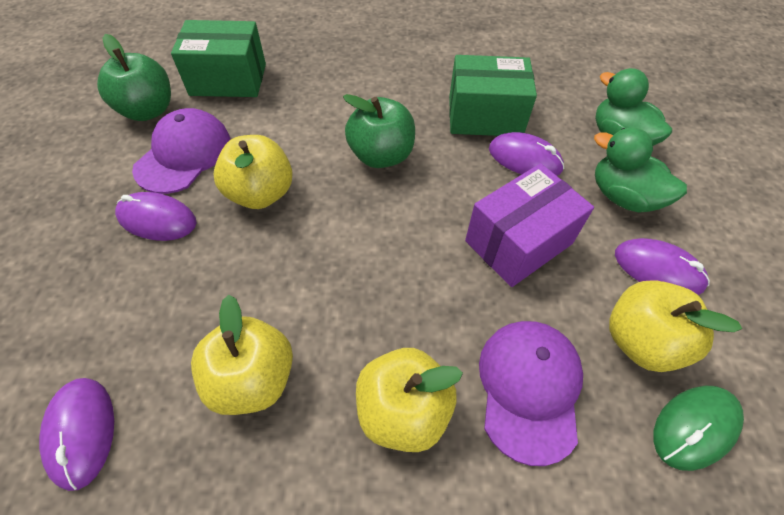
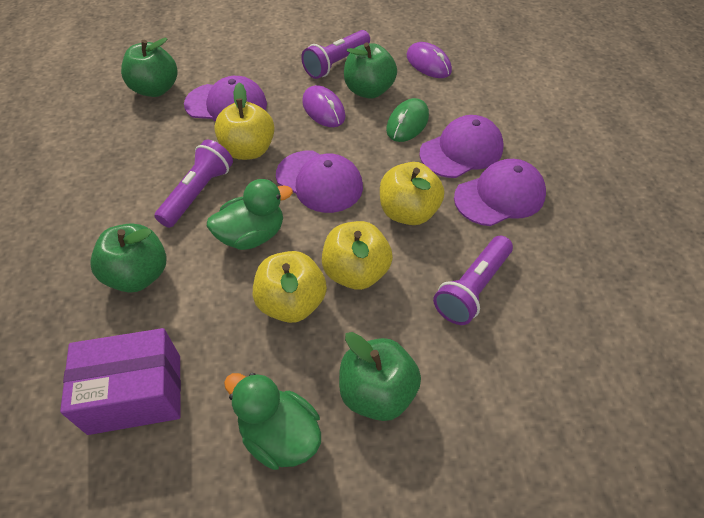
green apple: 2 -> 4
green box: 2 -> 0
purple cap: 2 -> 4
purple flashlight: 0 -> 3
purple mouse: 4 -> 2

